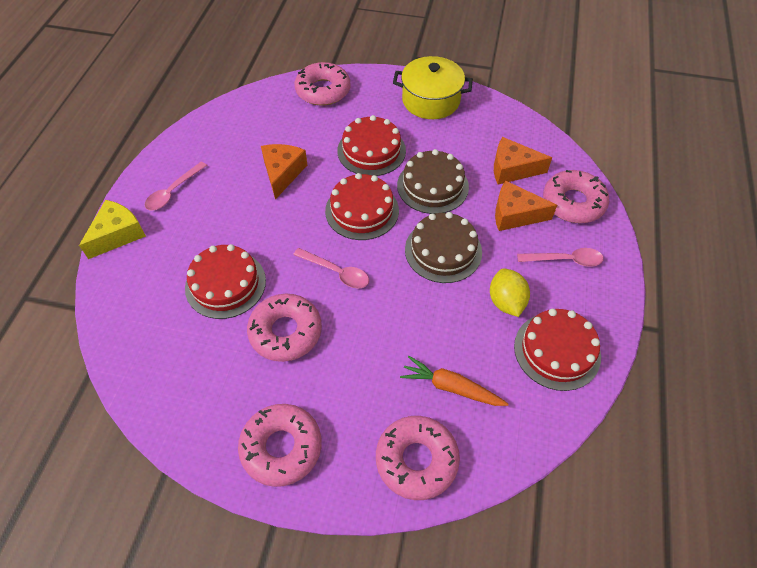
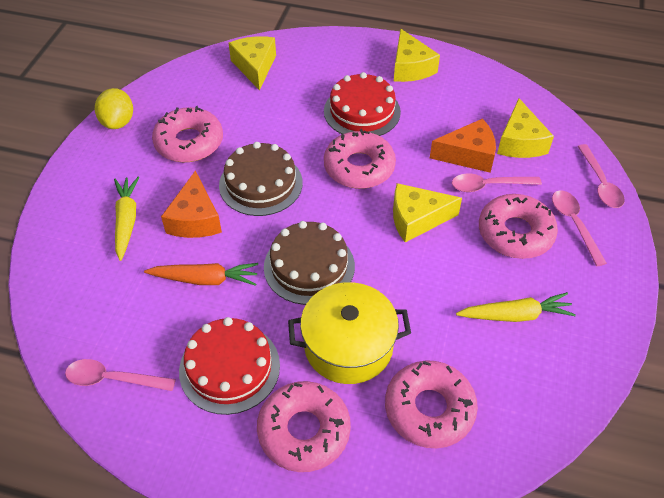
orange cheese: 3 -> 2
pink spoon: 3 -> 4
red cake: 4 -> 2
yellow carrot: 0 -> 2
yellow cheese: 1 -> 4

